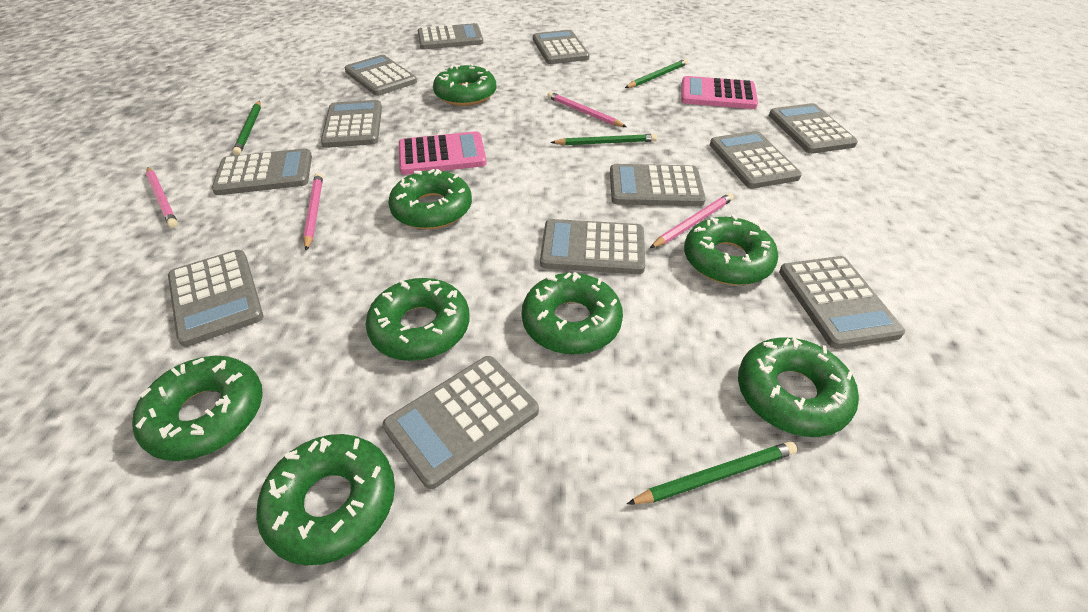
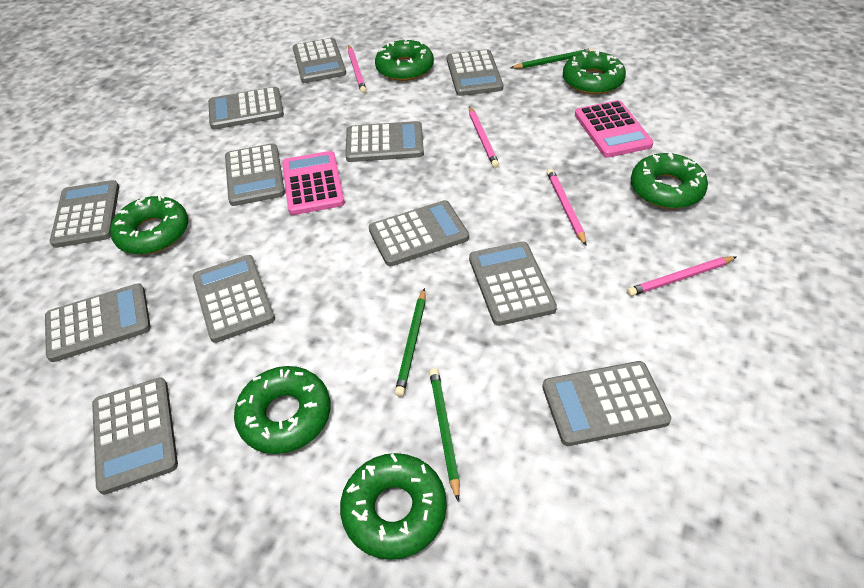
green donut: 8 -> 6
green pencil: 4 -> 3

